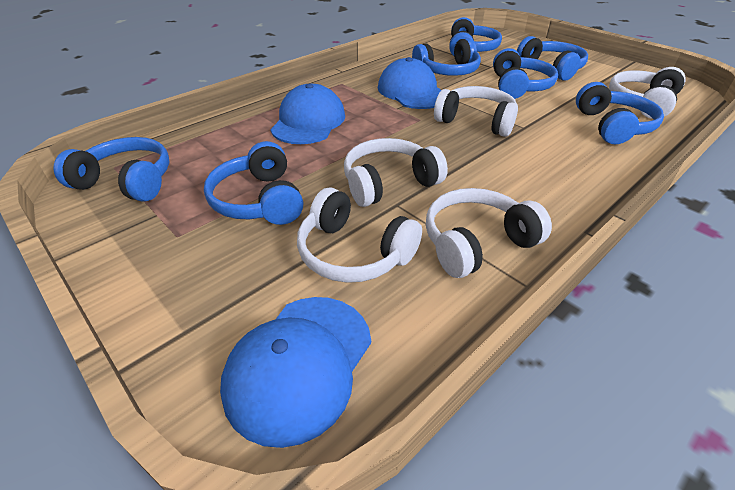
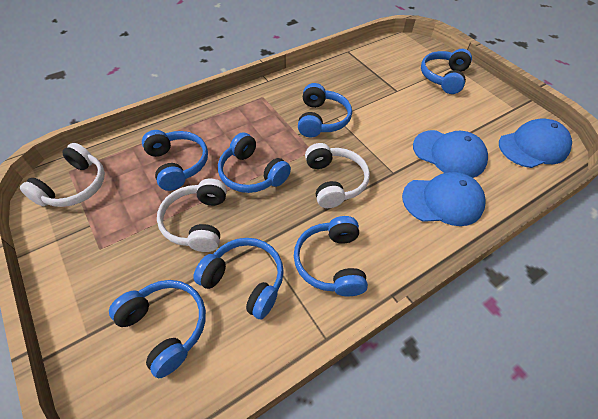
white headphones: 5 -> 3

